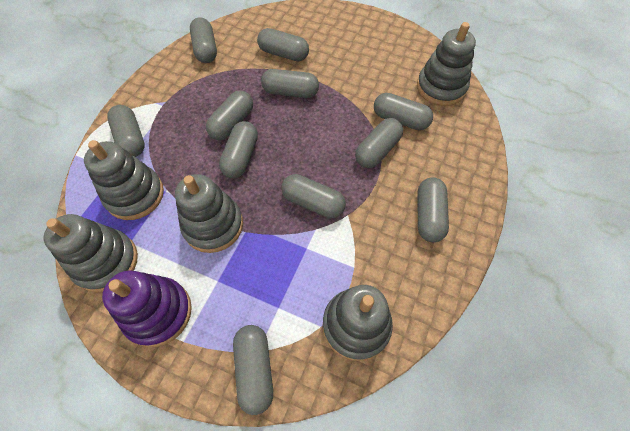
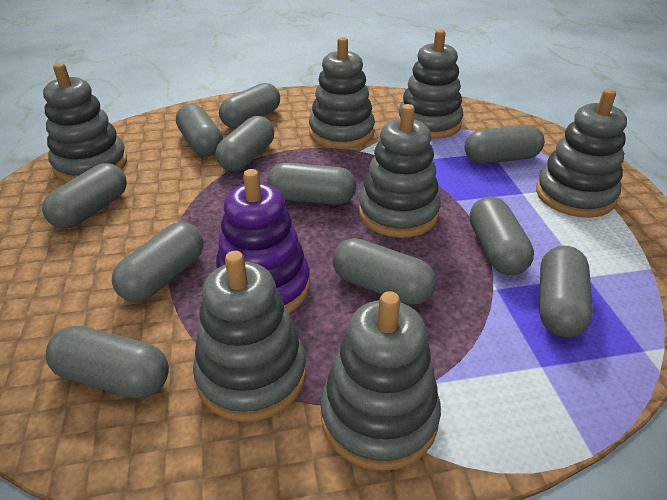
grey stacking toy: 5 -> 7

